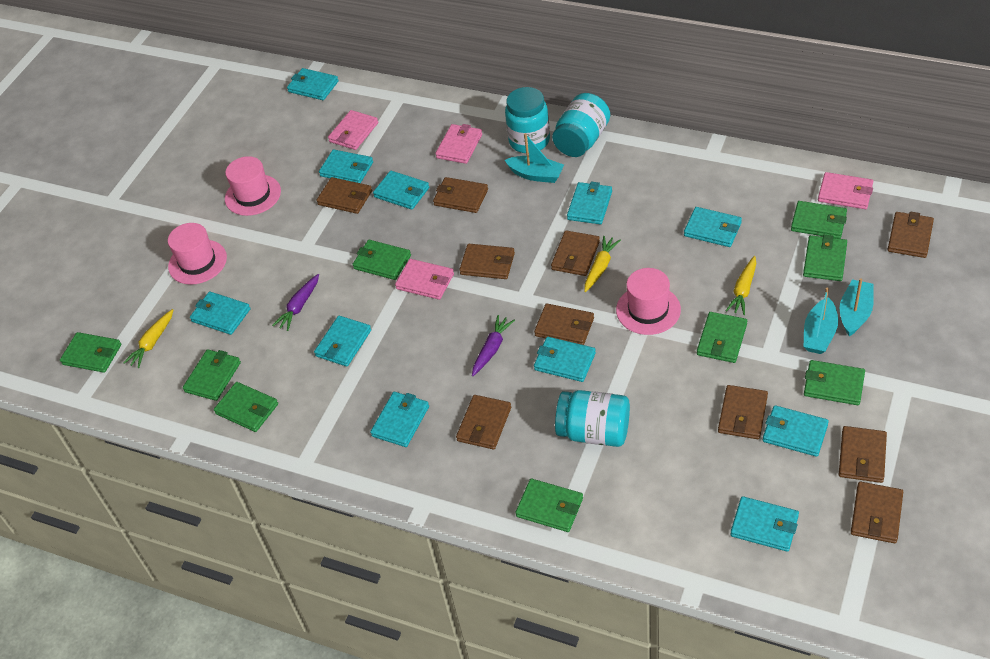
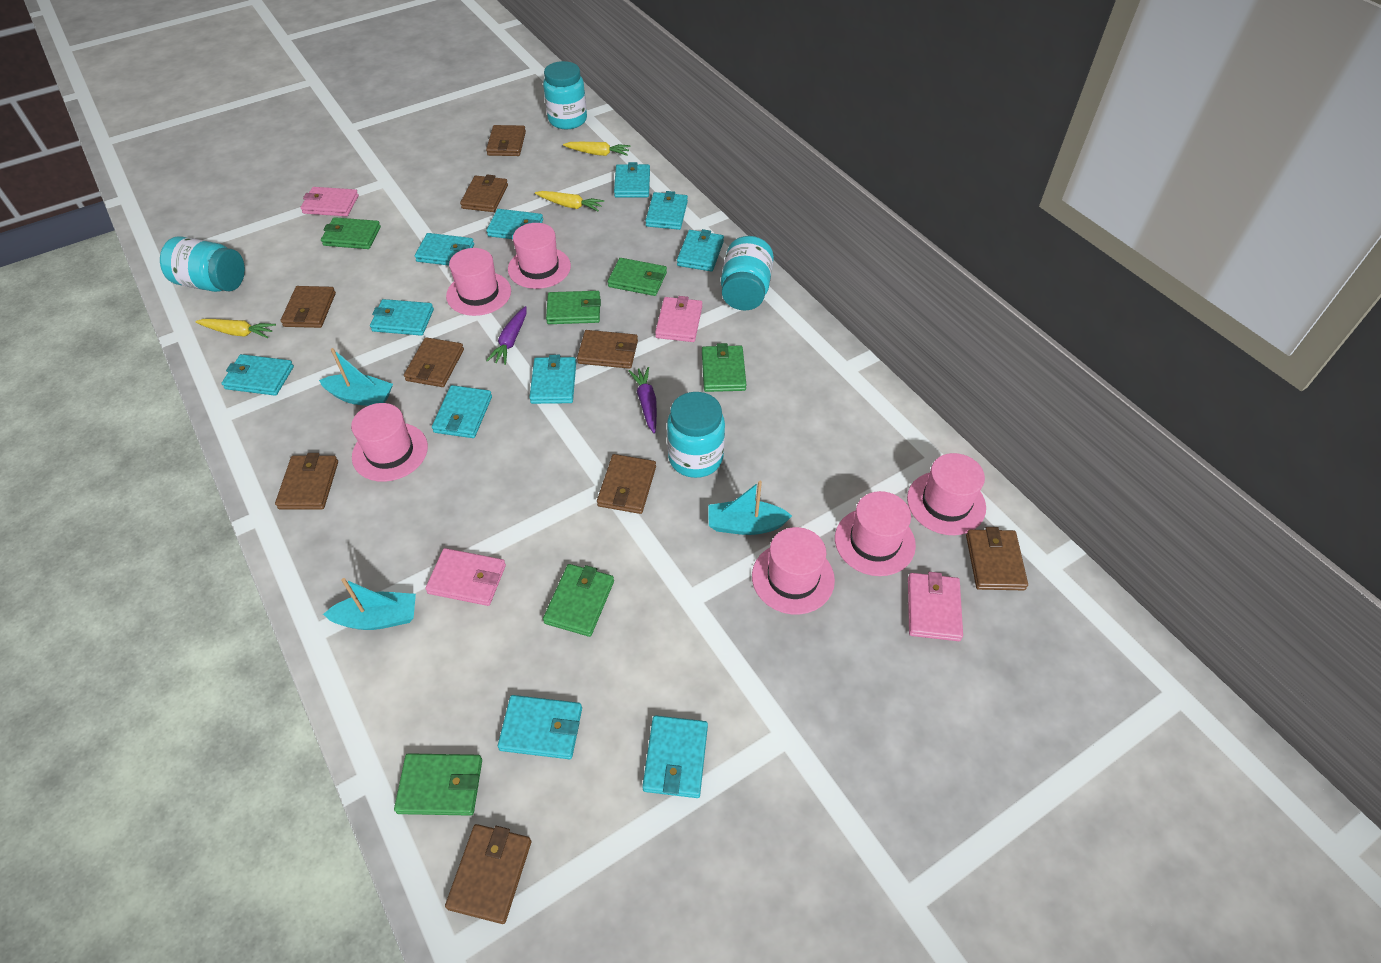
brown wallet: 10 -> 9
green wallet: 9 -> 6
pink hat: 3 -> 6
turquoise jar: 3 -> 4

